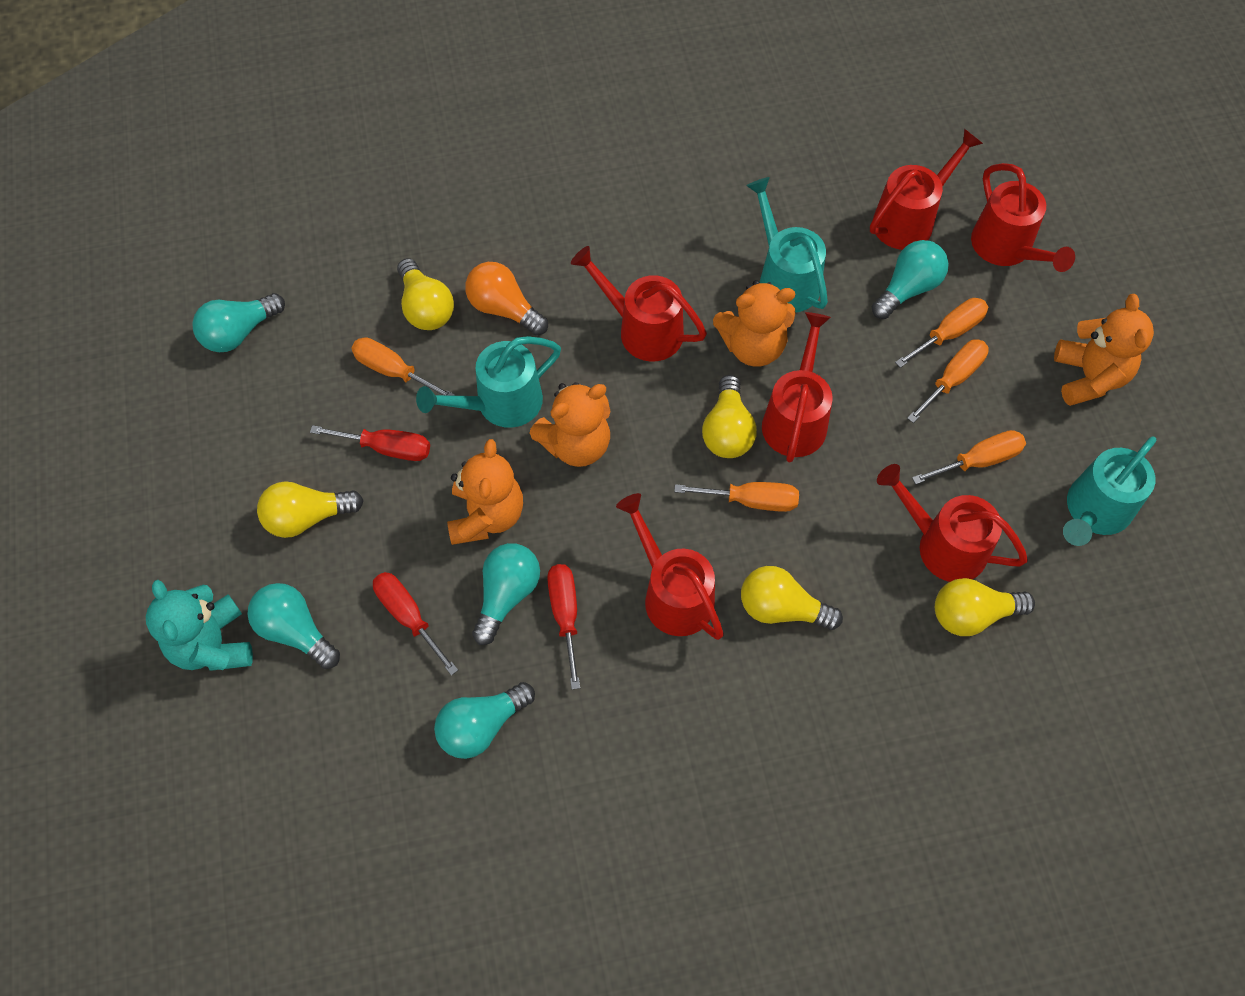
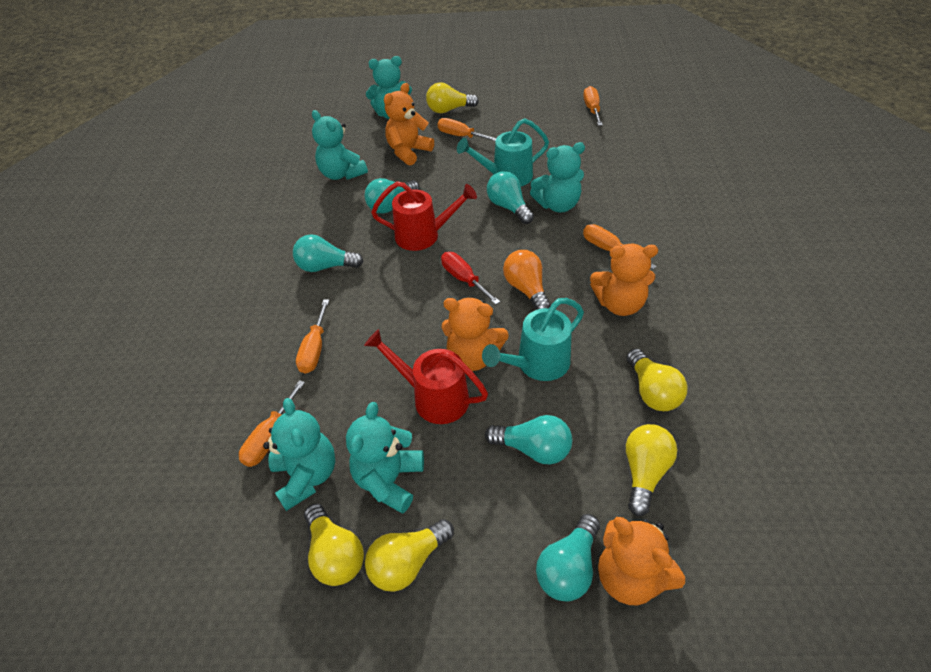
red screwdriver: 3 -> 1
red watering can: 6 -> 2
turquoise teddy bear: 1 -> 5
turquoise watering can: 3 -> 2

